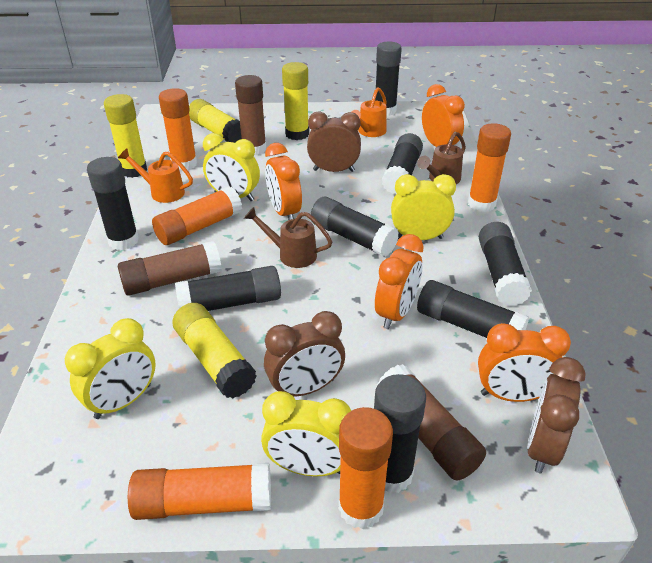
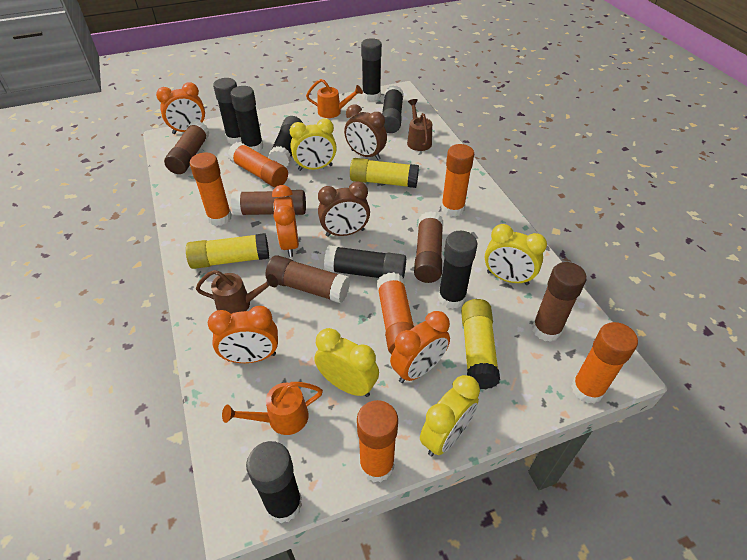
brown clock: 3 -> 2
brown glue stick: 3 -> 5
orange glue stick: 5 -> 6
yellow glue stick: 4 -> 3

